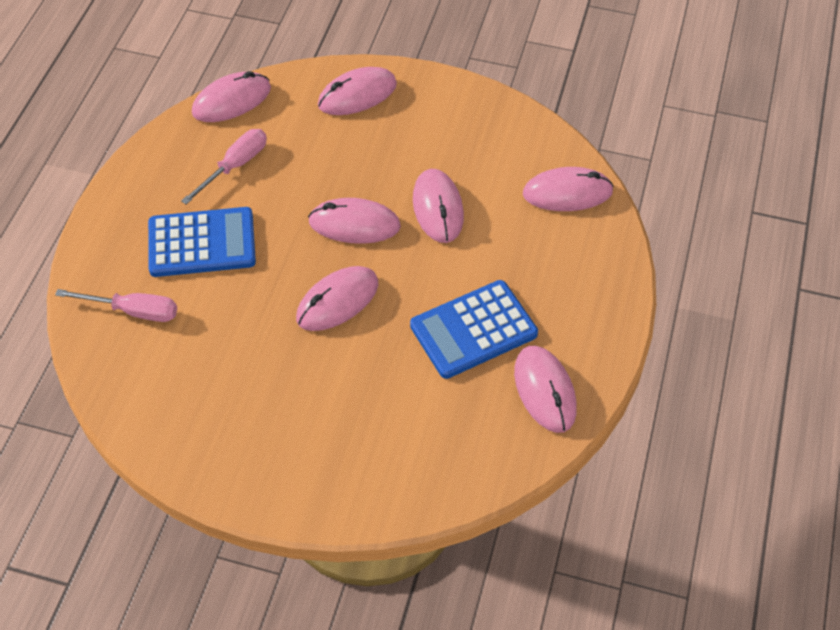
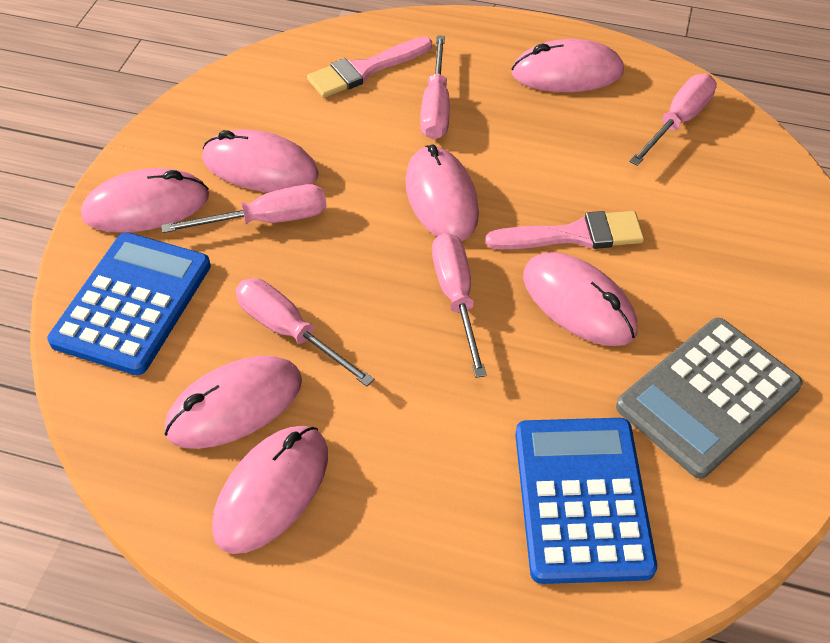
grey calculator: 0 -> 1
pink brush: 0 -> 2
pink screwdriver: 2 -> 5

